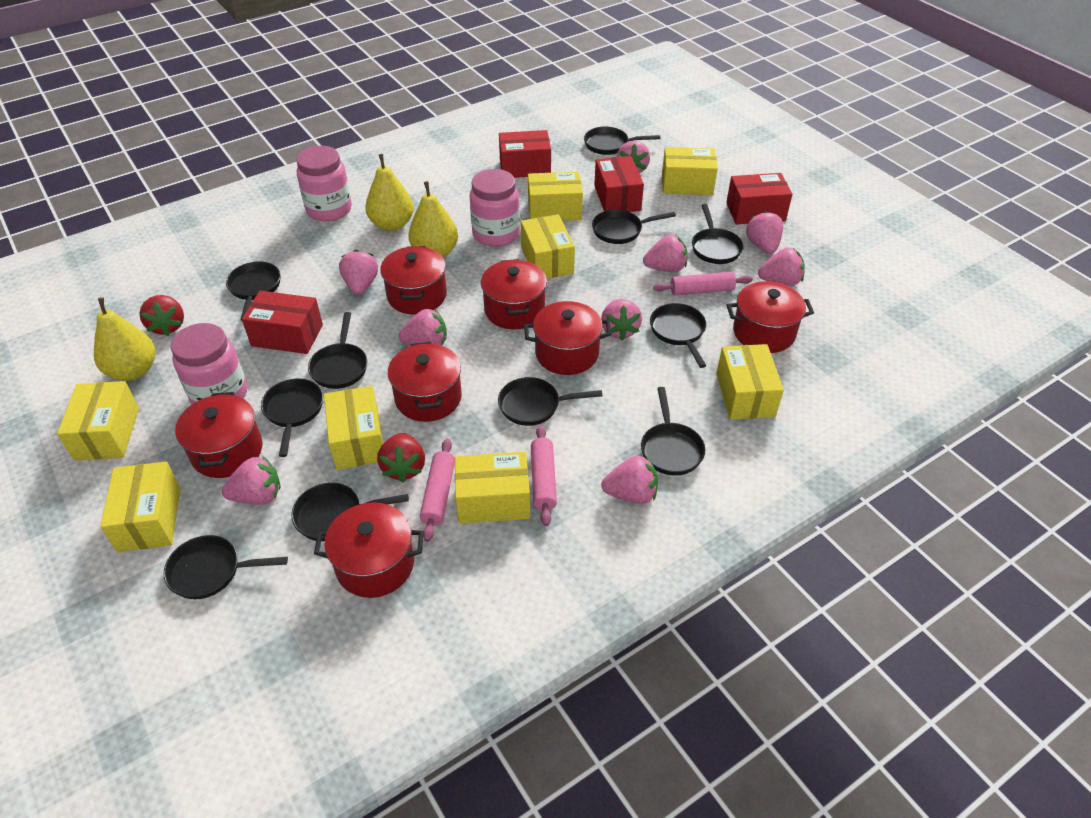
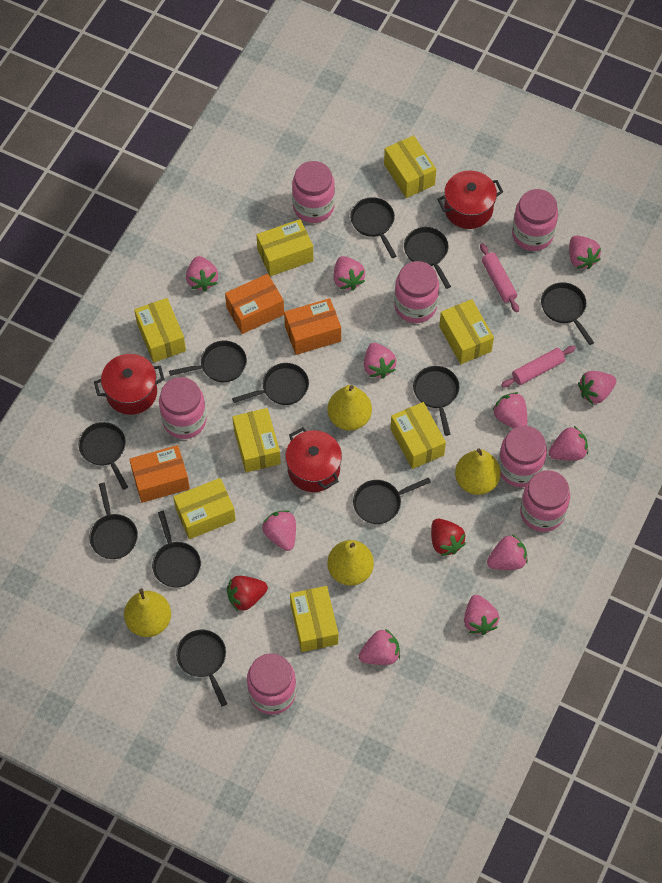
orange box: 0 -> 3
pink jar: 3 -> 7
pink rolling pin: 3 -> 2
pink strawberry: 9 -> 11
red box: 4 -> 0
red pot: 7 -> 3
yellow pear: 3 -> 4

